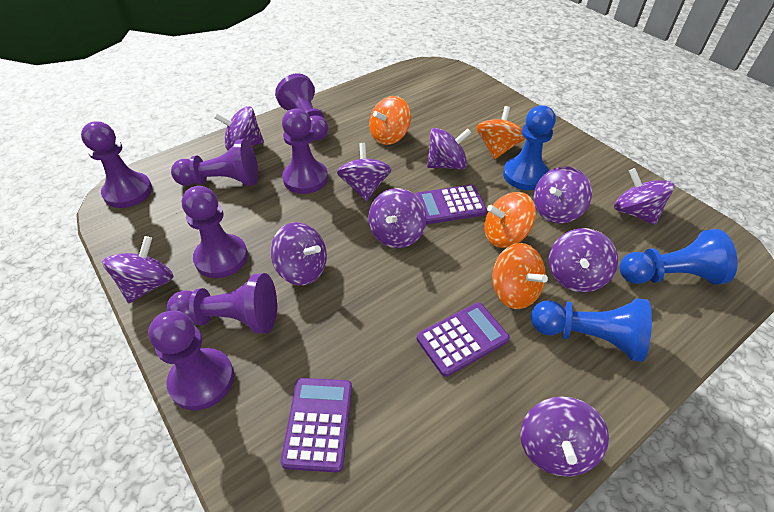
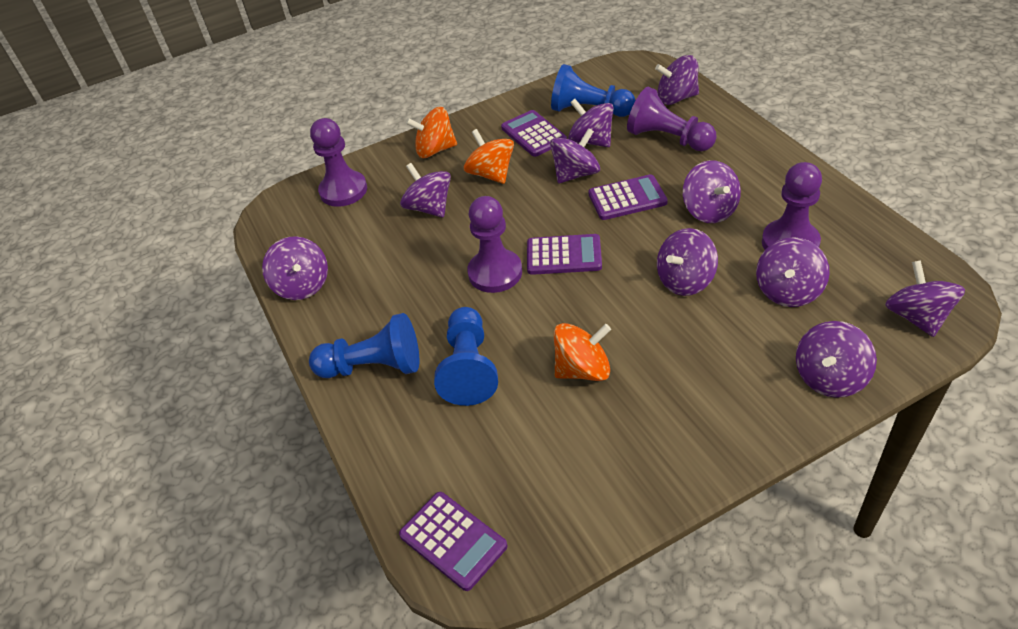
orange spinning top: 4 -> 3
purple calculator: 3 -> 4
purple pawn: 7 -> 4

